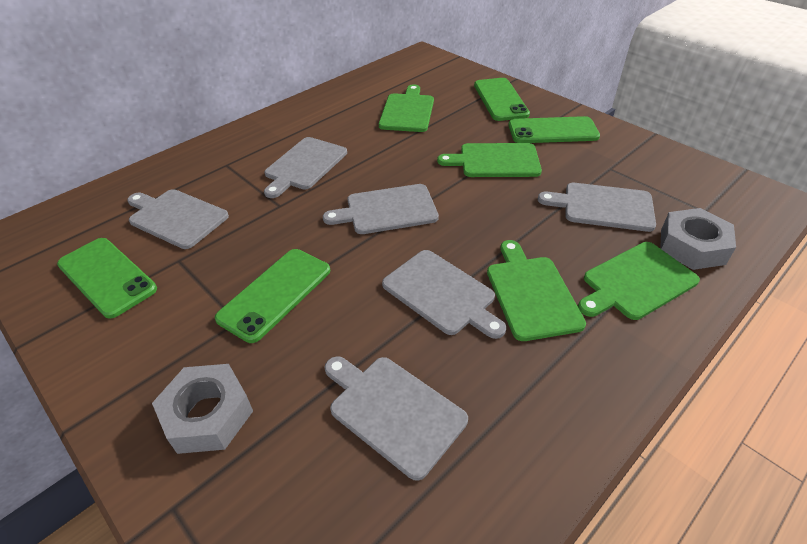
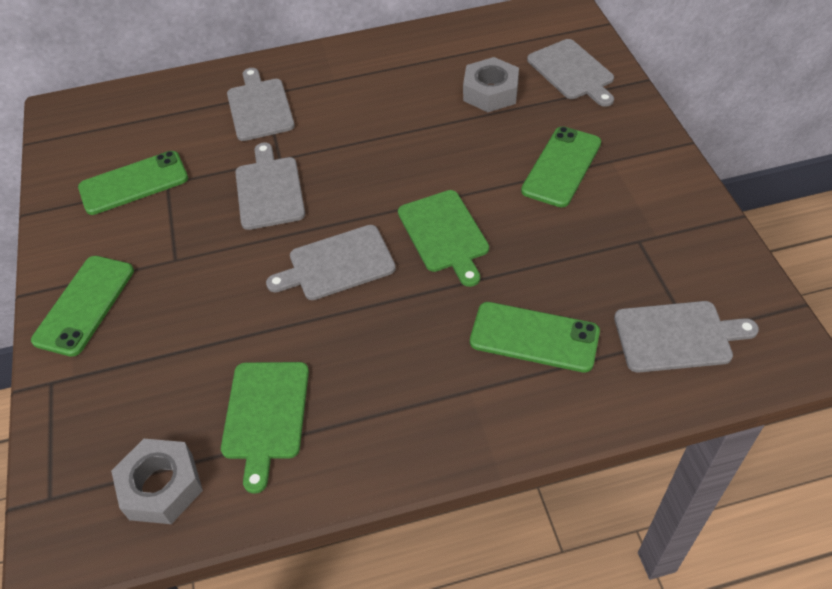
green cutting board: 4 -> 2
grey cutting board: 6 -> 5

